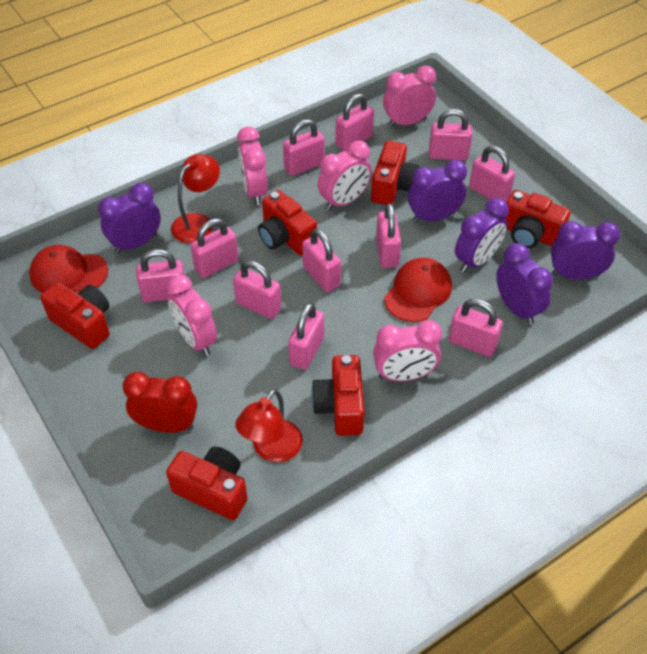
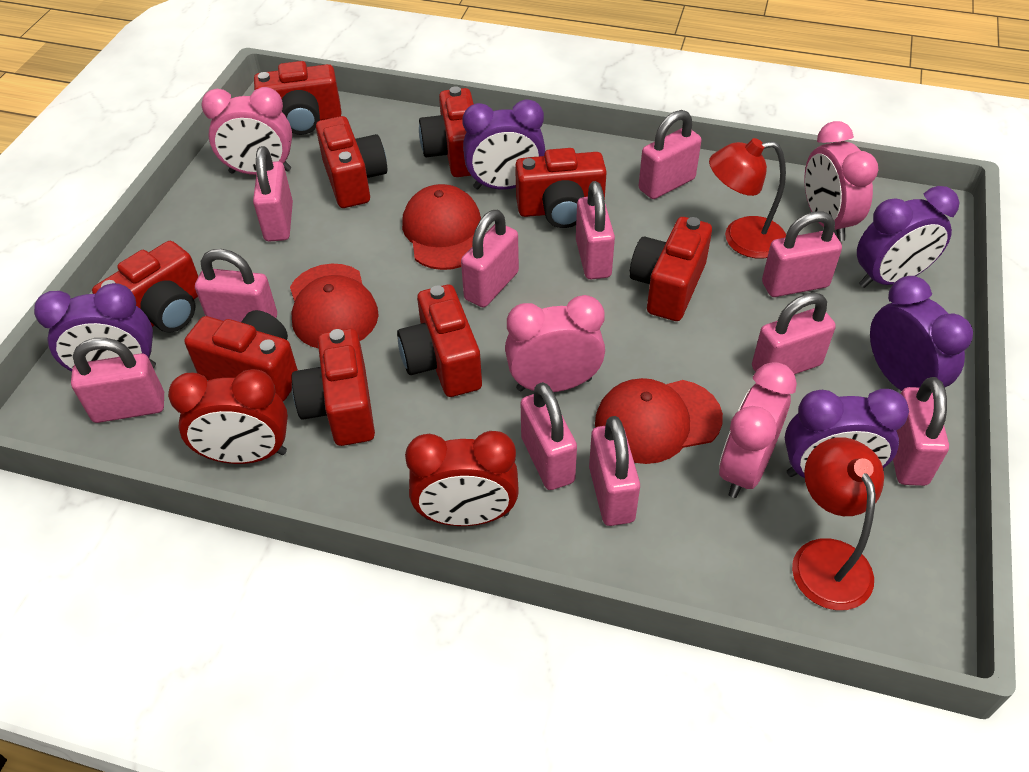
pink clock: 5 -> 4
red camera: 6 -> 9
red cap: 2 -> 3
red clock: 1 -> 2

